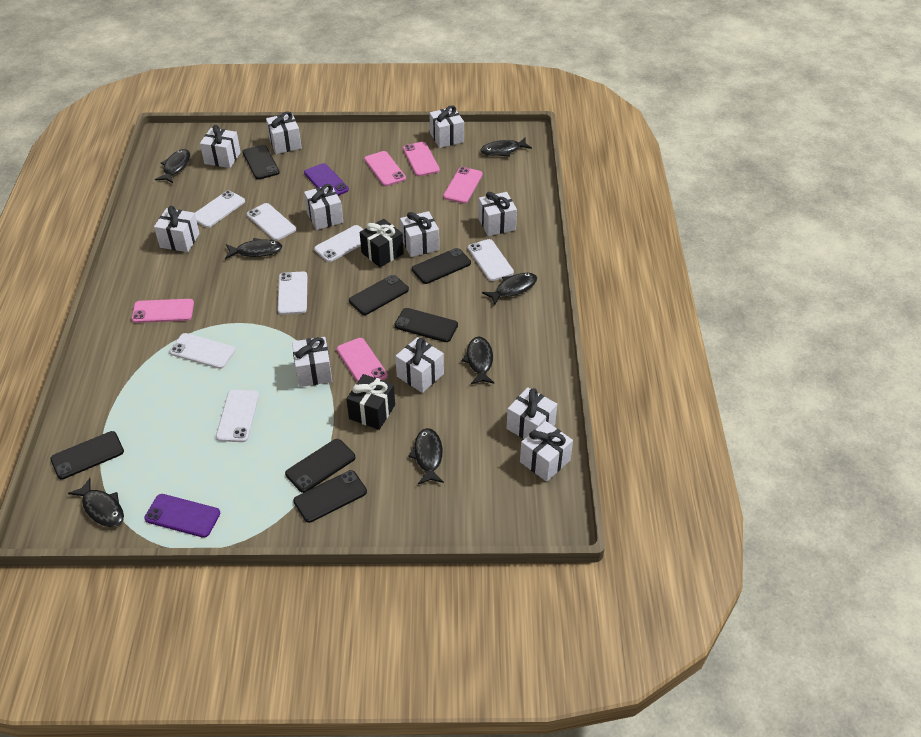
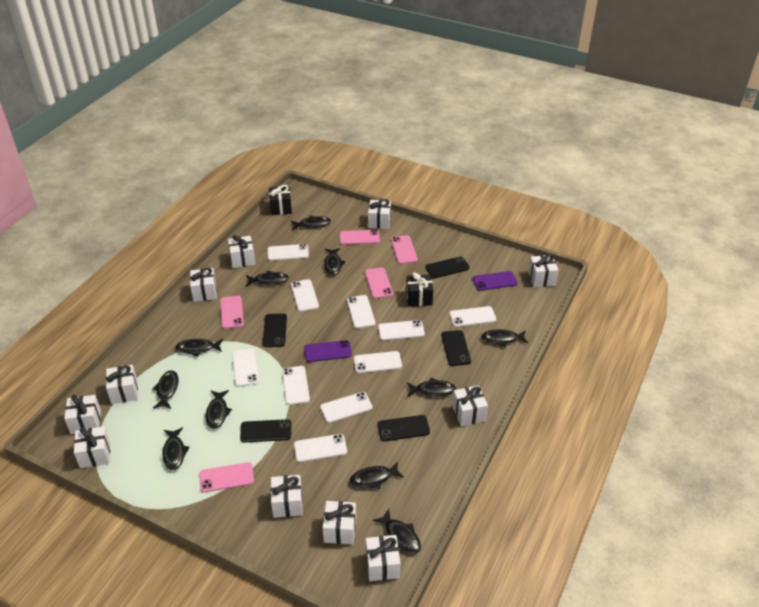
black fish: 7 -> 11
black phone: 7 -> 5
white phone: 7 -> 10

